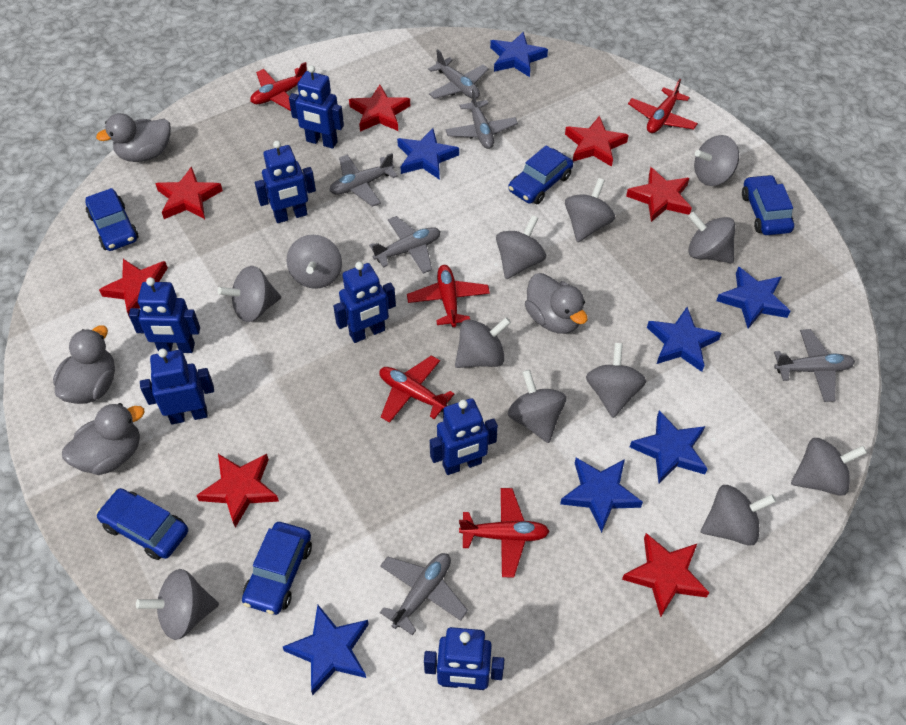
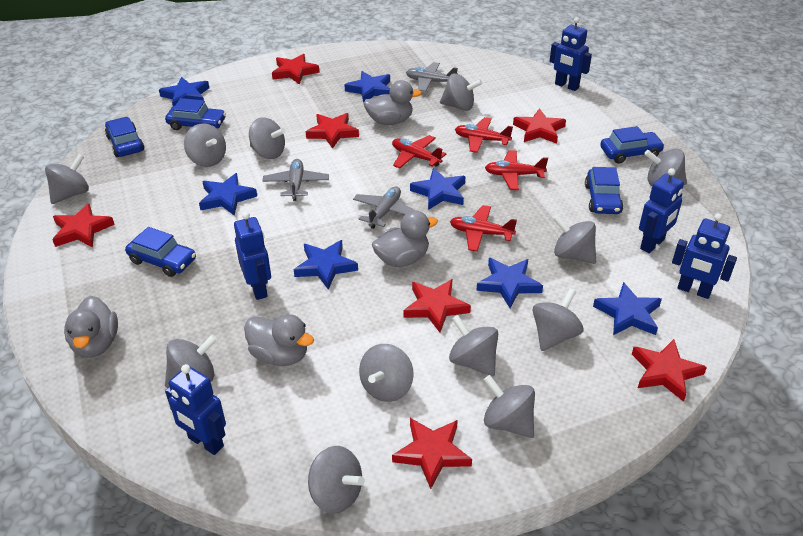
blue robot: 7 -> 5
grey plane: 6 -> 3
red plane: 5 -> 4

